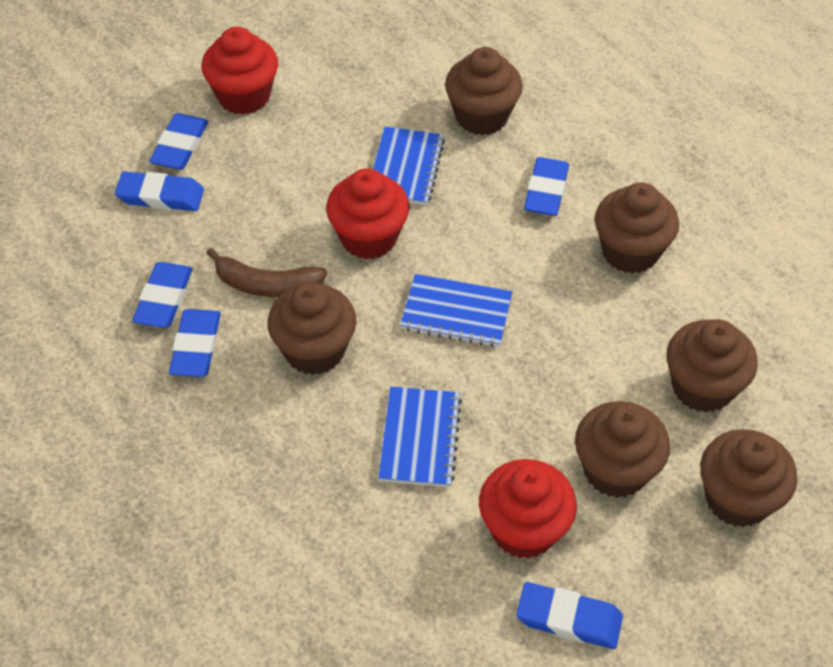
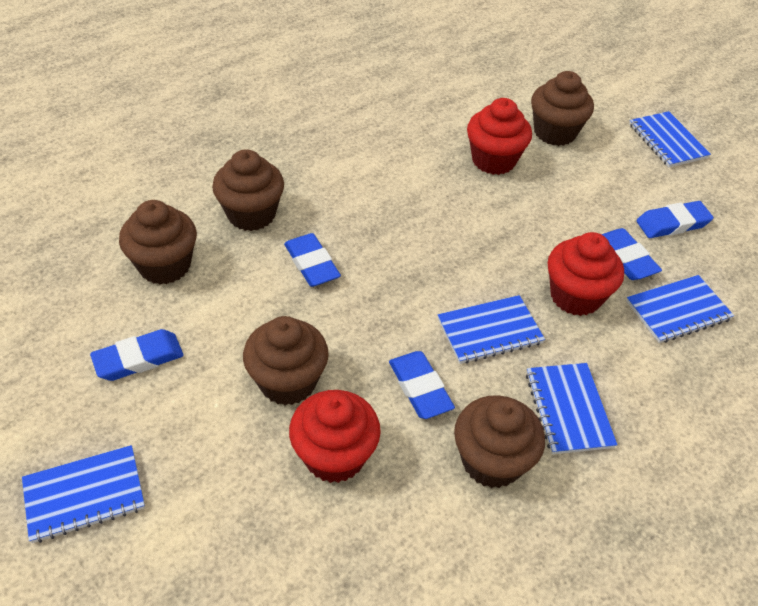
blue eraser: 6 -> 5
blue notebook: 3 -> 5
brown banana: 1 -> 0
brown cupcake: 6 -> 5

